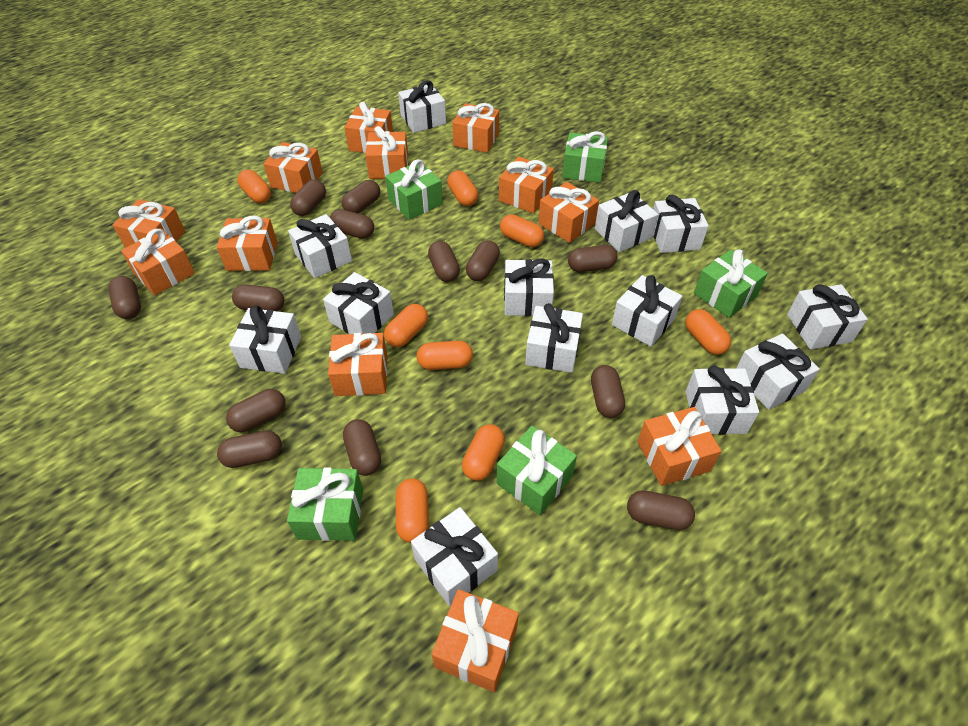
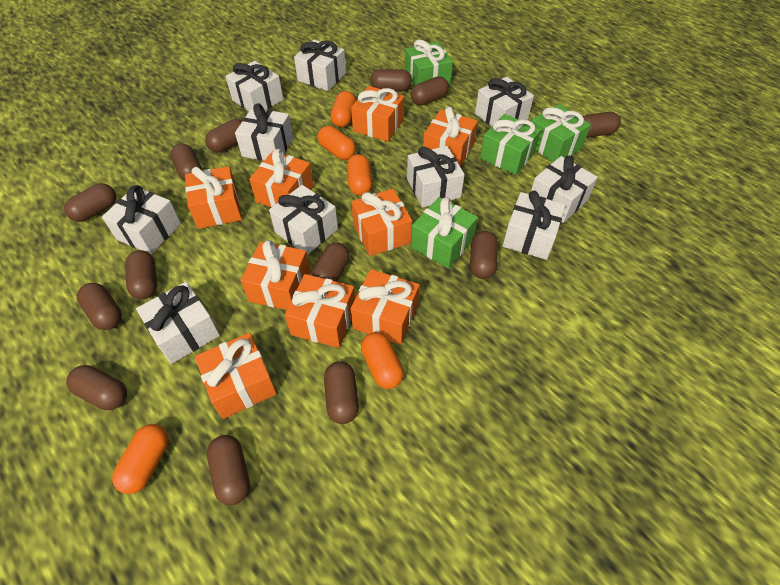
green gift: 5 -> 4
orange capsule: 8 -> 5
orange gift: 12 -> 9
white gift: 13 -> 10

